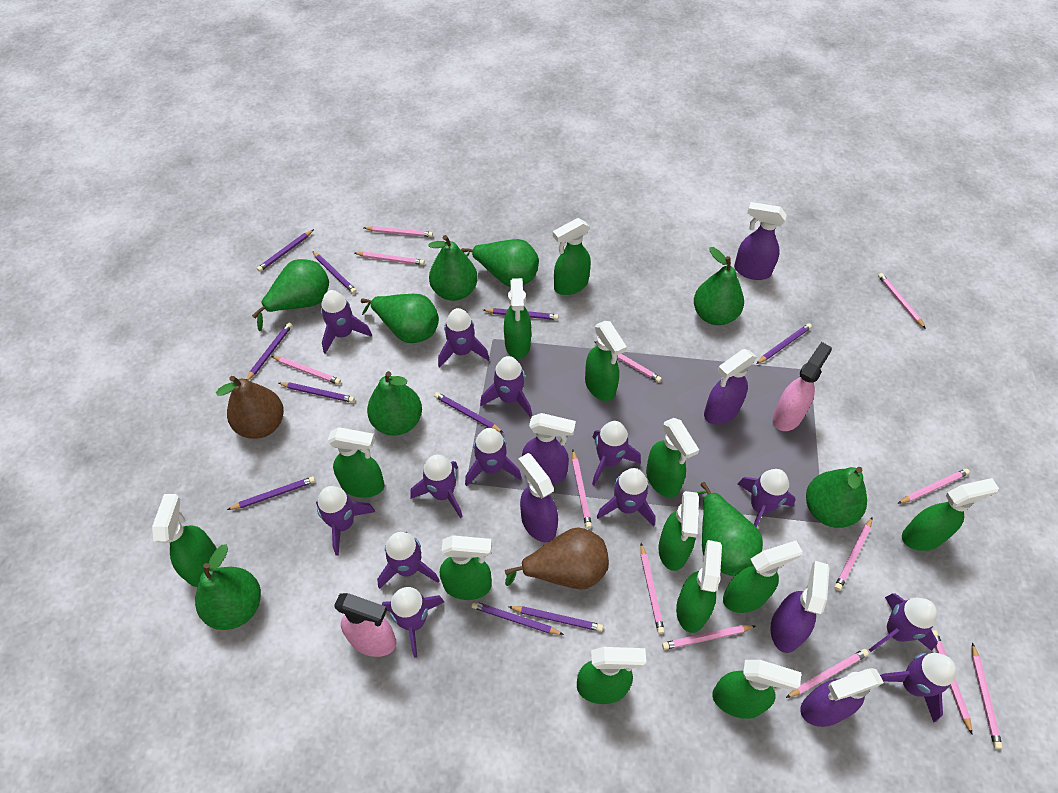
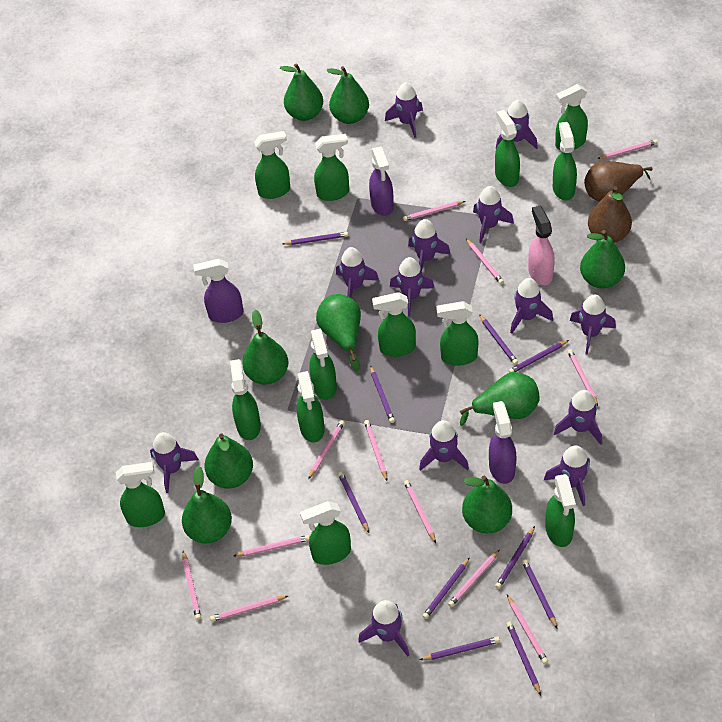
pink pencil: 13 -> 12
pink spray bottle: 2 -> 1
purple spray bottle: 6 -> 3

